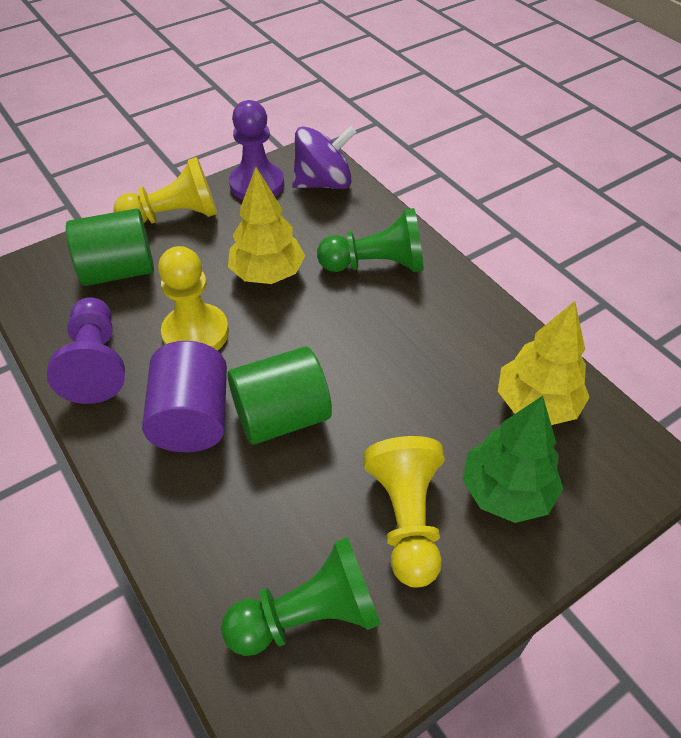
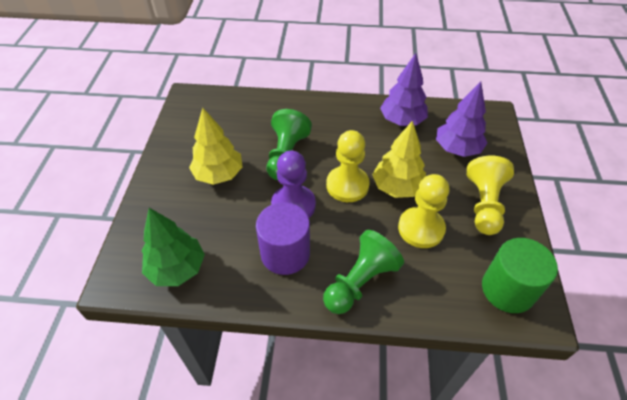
green cylinder: 2 -> 1
purple pawn: 2 -> 1
purple spinning top: 1 -> 0
purple tree: 0 -> 2

